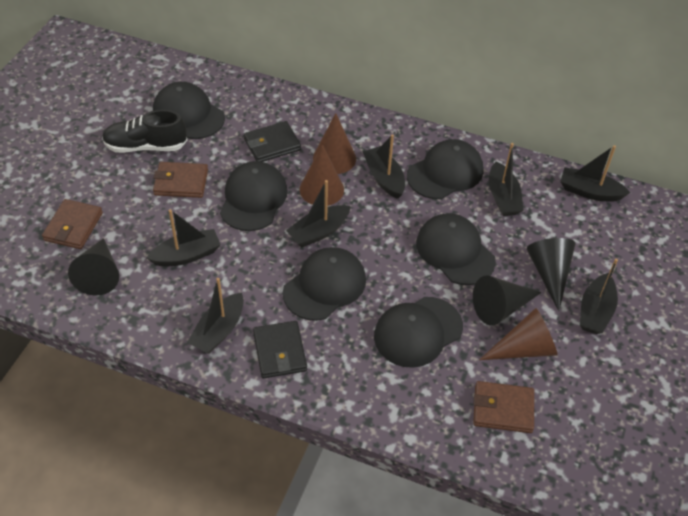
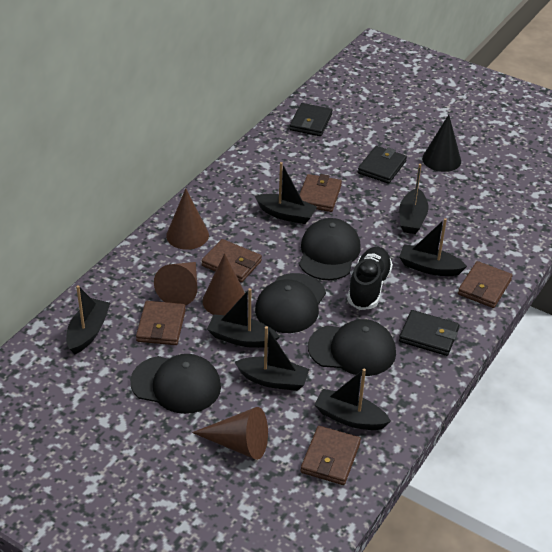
black cap: 6 -> 4
black cone: 3 -> 1
black wallet: 2 -> 3
brown cone: 3 -> 4
brown wallet: 3 -> 5

